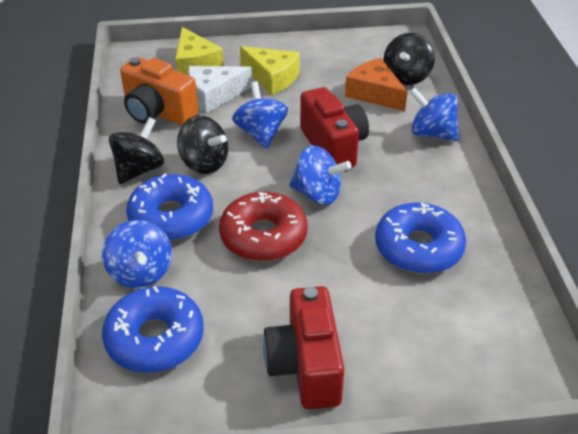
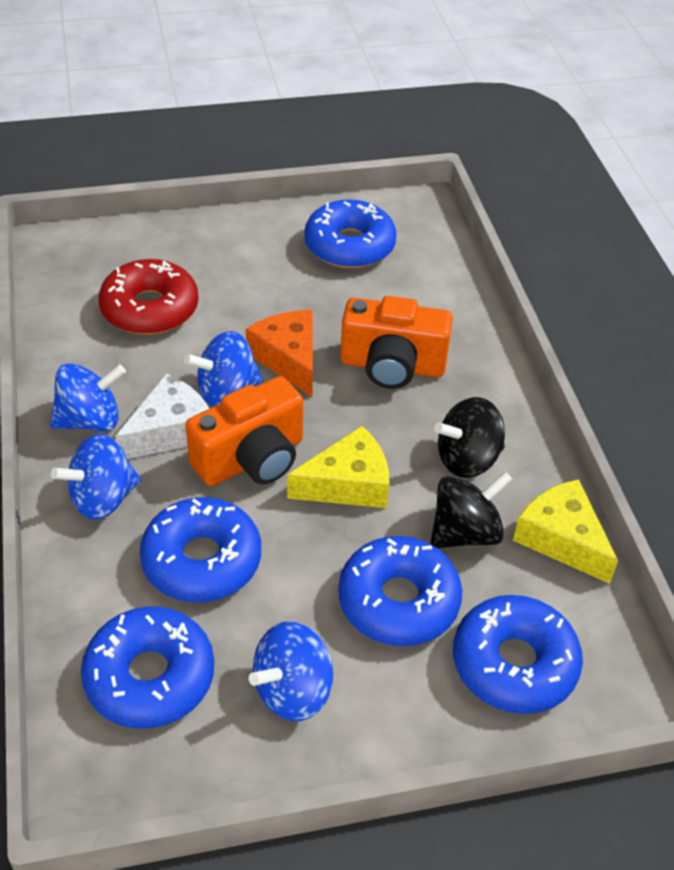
black spinning top: 3 -> 2
blue donut: 3 -> 5
orange camera: 1 -> 2
red camera: 2 -> 0

